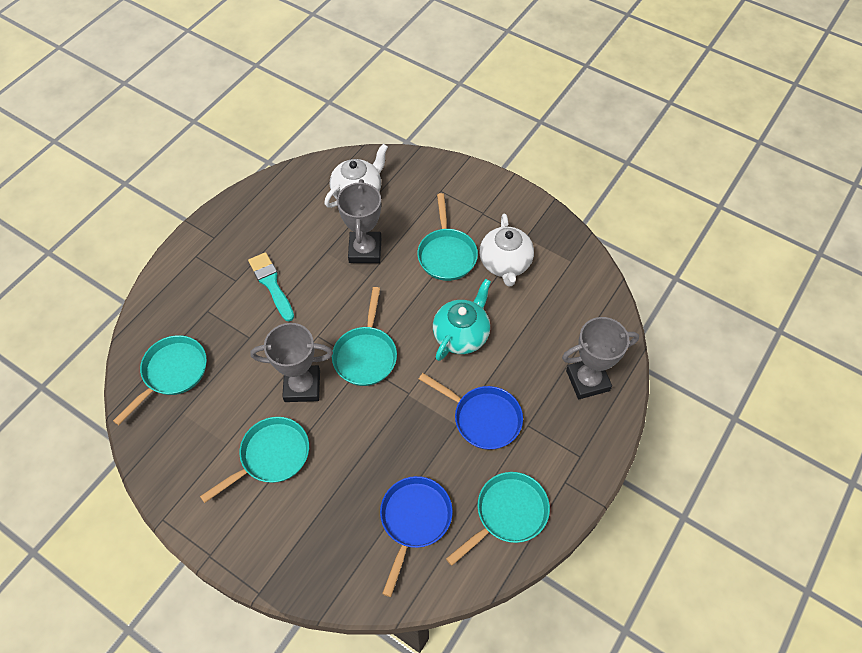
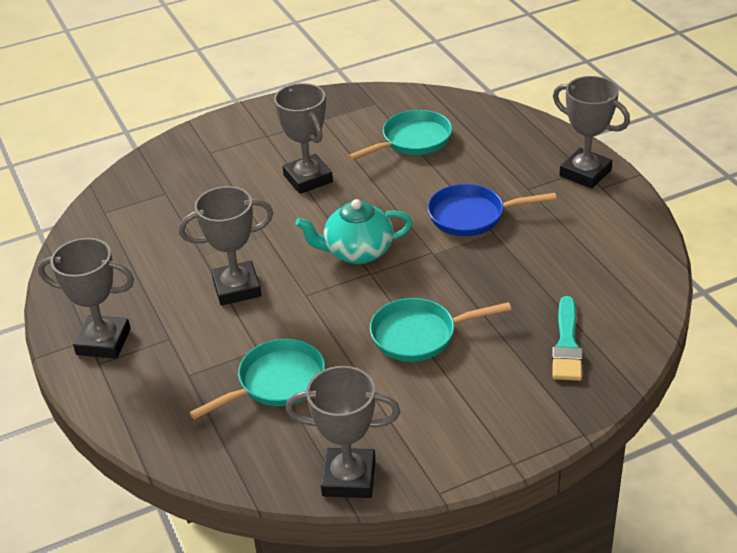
blue pan: 2 -> 1
grey trophy: 3 -> 5
turquoise pan: 5 -> 3
white teapot: 2 -> 0

